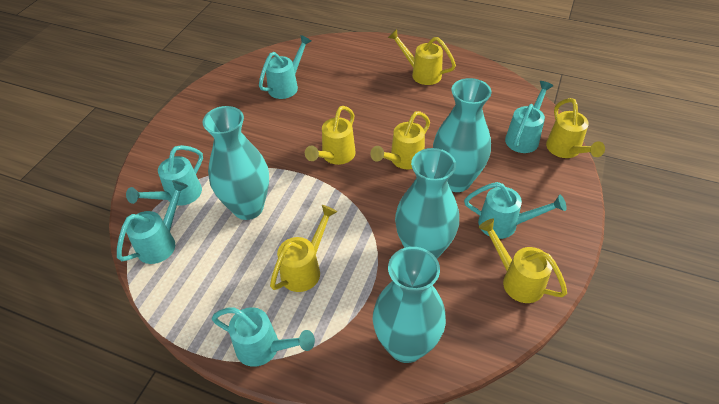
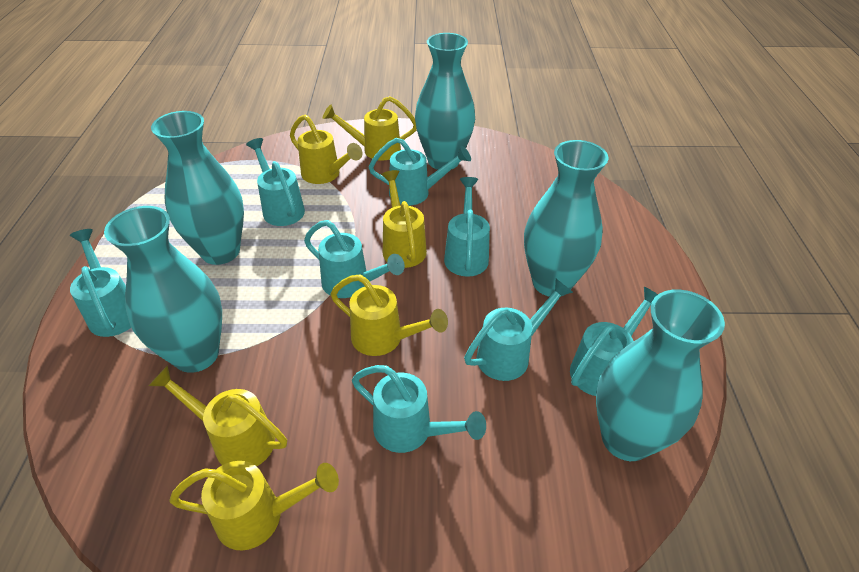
turquoise vase: 4 -> 5
turquoise watering can: 6 -> 8

